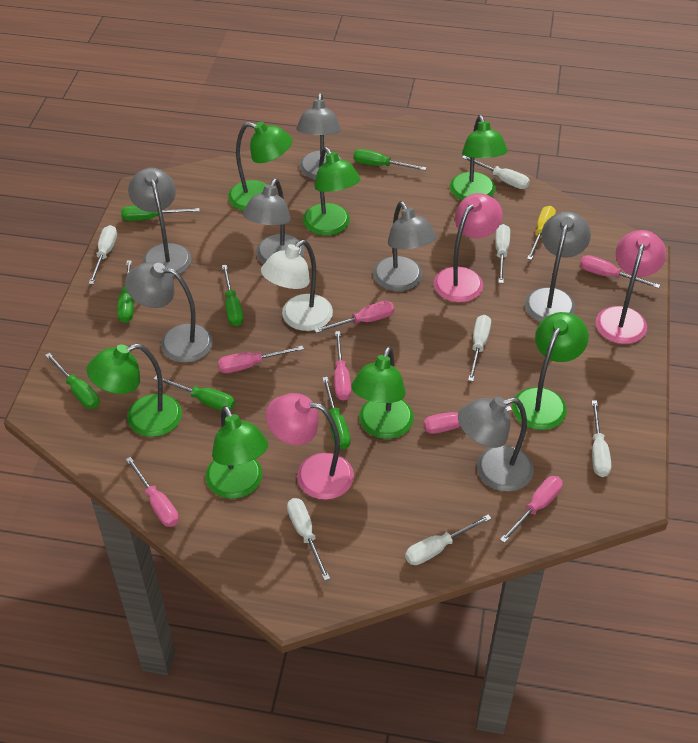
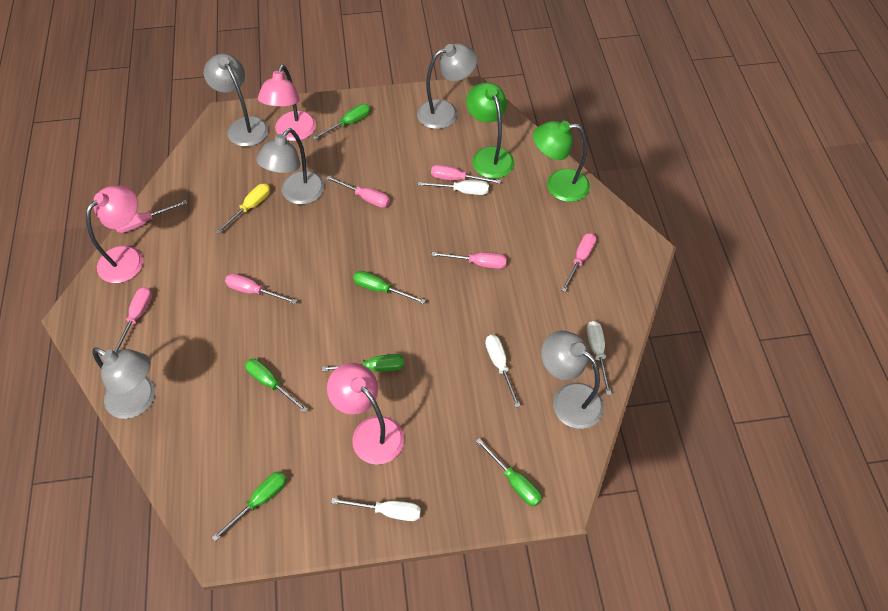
green lamp: 7 -> 2
green screwdriver: 7 -> 6
grey lamp: 7 -> 5
white lamp: 1 -> 0
white screwdriver: 7 -> 4

